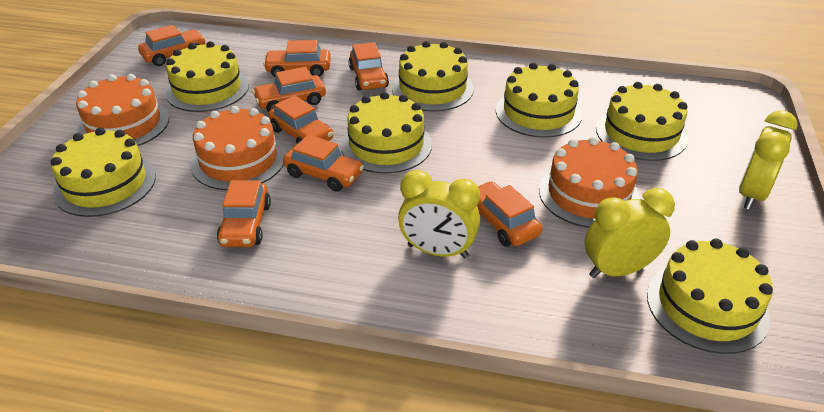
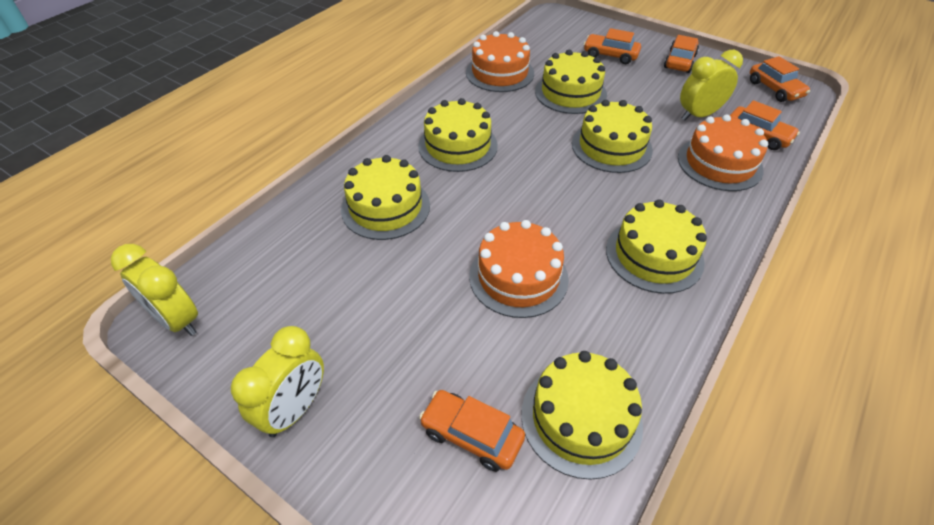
orange car: 8 -> 5
yellow cake: 7 -> 6

